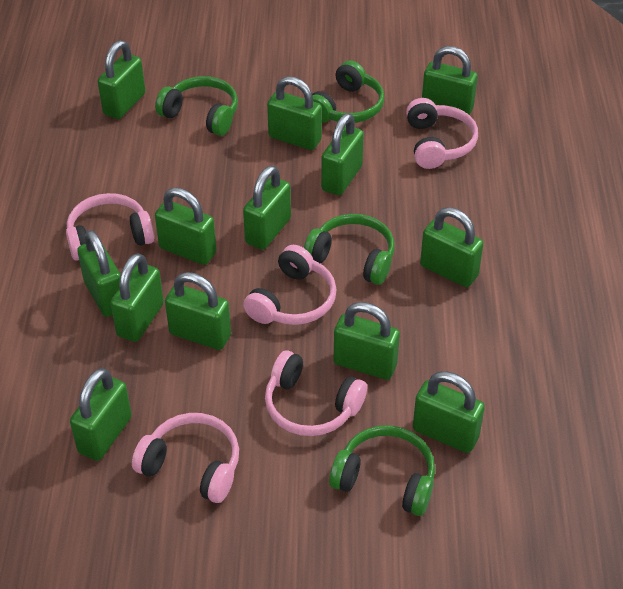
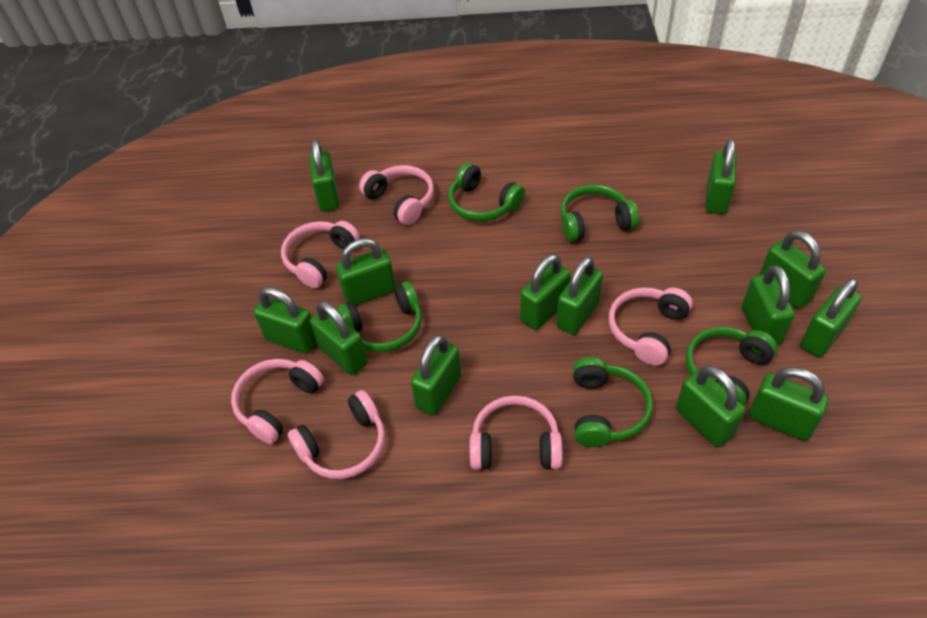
green headphones: 4 -> 5
pink headphones: 5 -> 6

